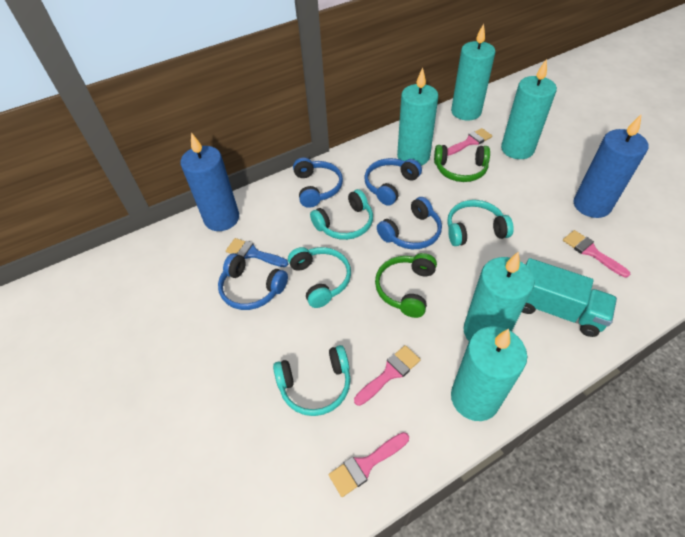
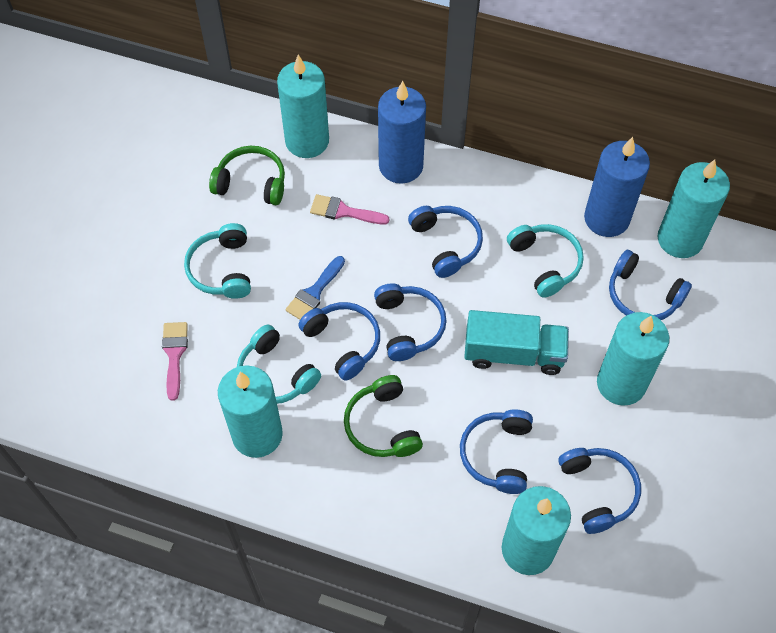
blue headphones: 4 -> 6
pink brush: 4 -> 2
turquoise headphones: 4 -> 3

